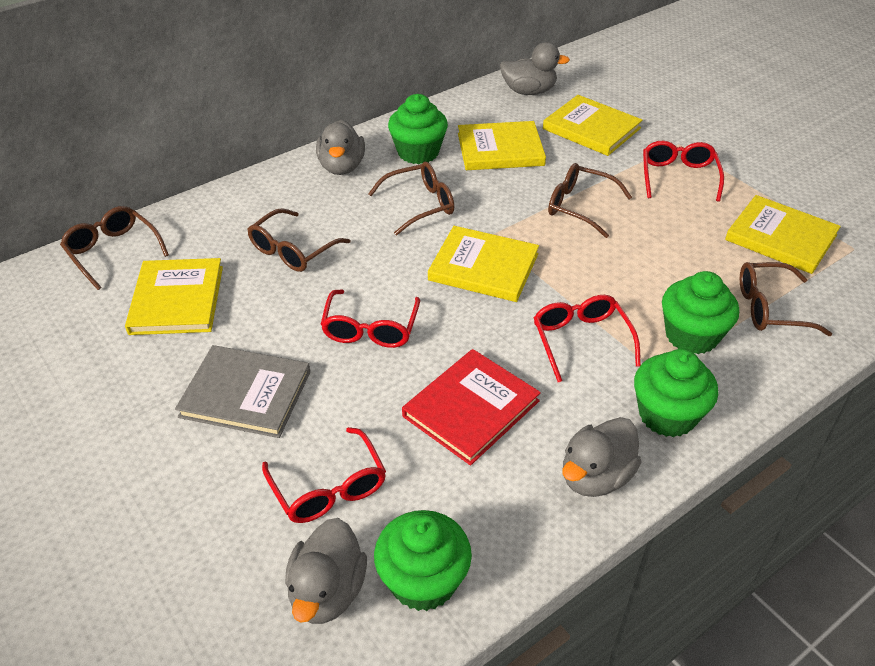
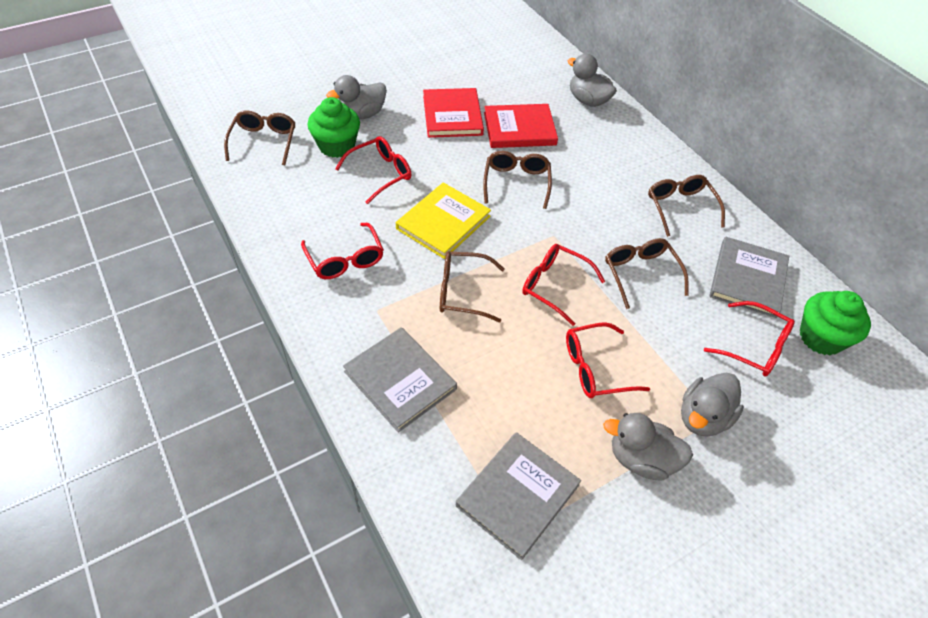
green cupcake: 4 -> 2
grey book: 1 -> 3
red book: 1 -> 2
red glasses: 4 -> 5
yellow book: 5 -> 1

